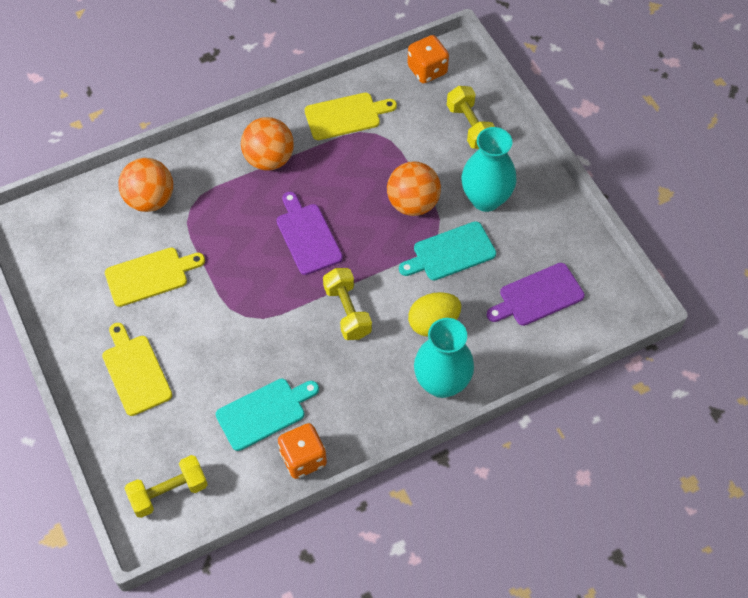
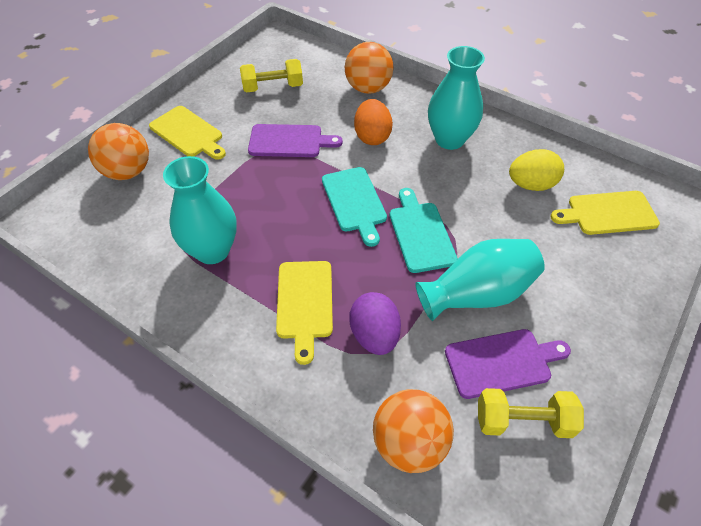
orange dice: 2 -> 0
orange egg: 0 -> 1
purple egg: 0 -> 1
turquoise vase: 2 -> 3
yellow dumbbell: 3 -> 2

